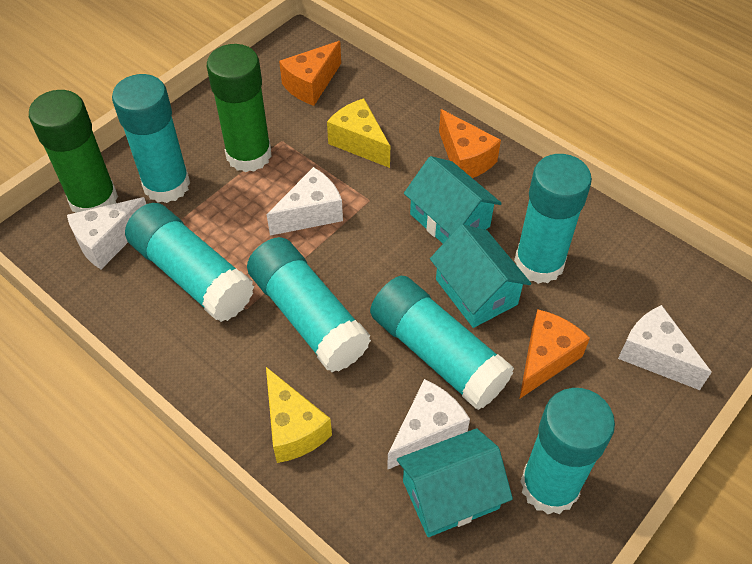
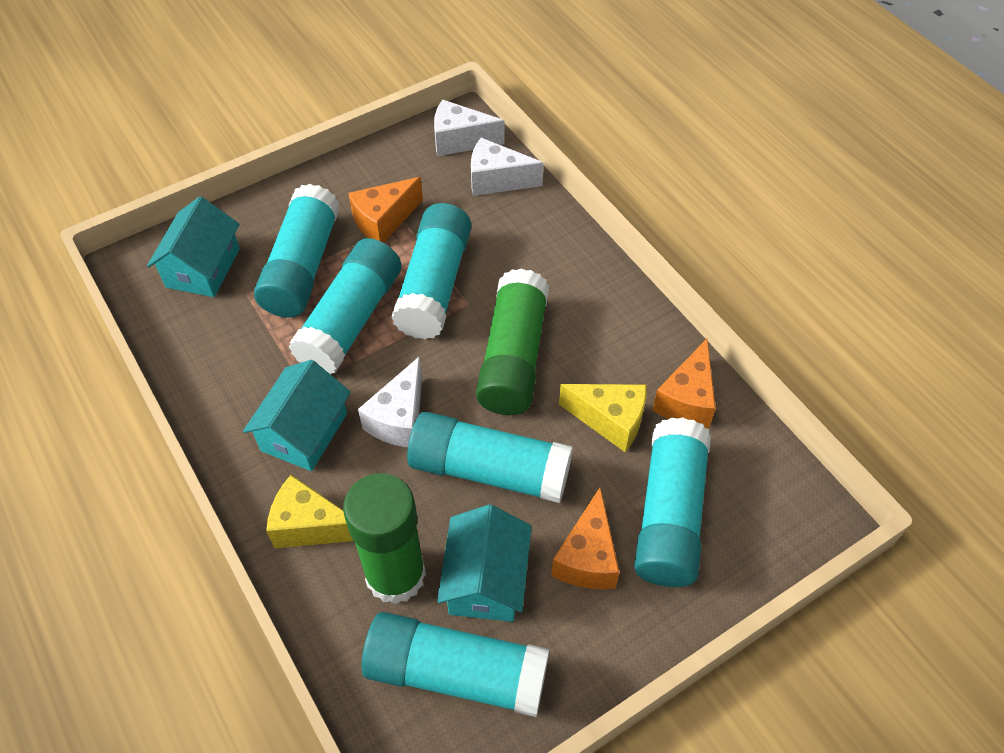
white cheese: 4 -> 3

